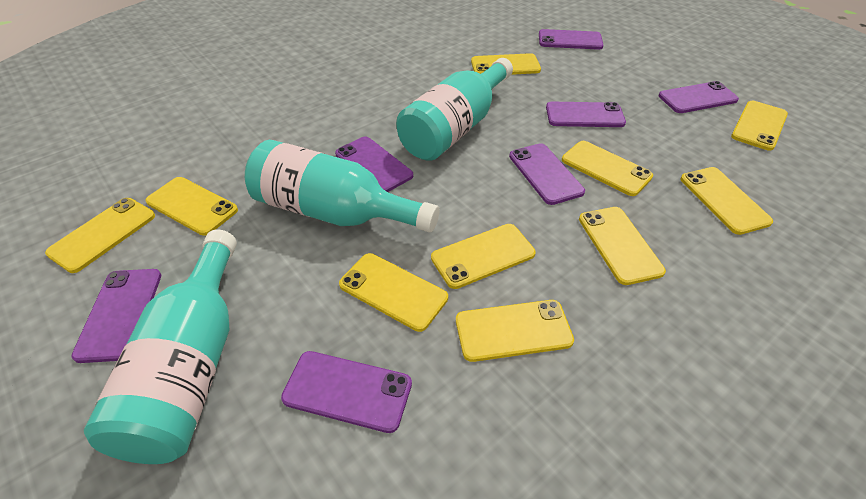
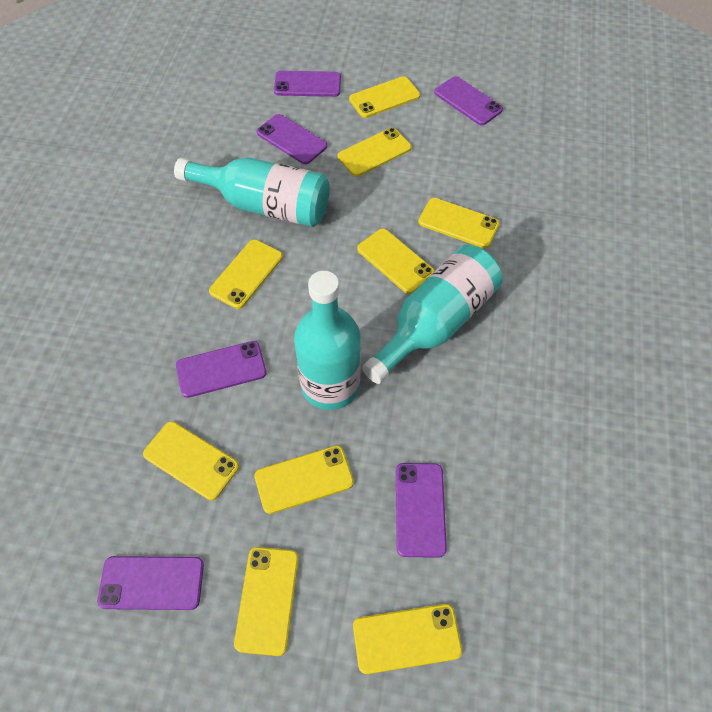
purple phone: 7 -> 6
yellow phone: 10 -> 9

